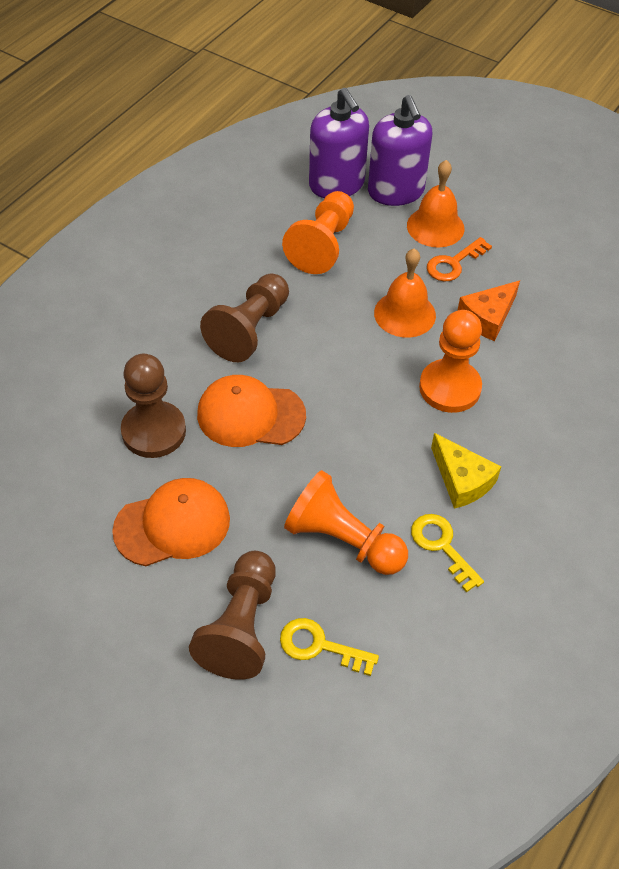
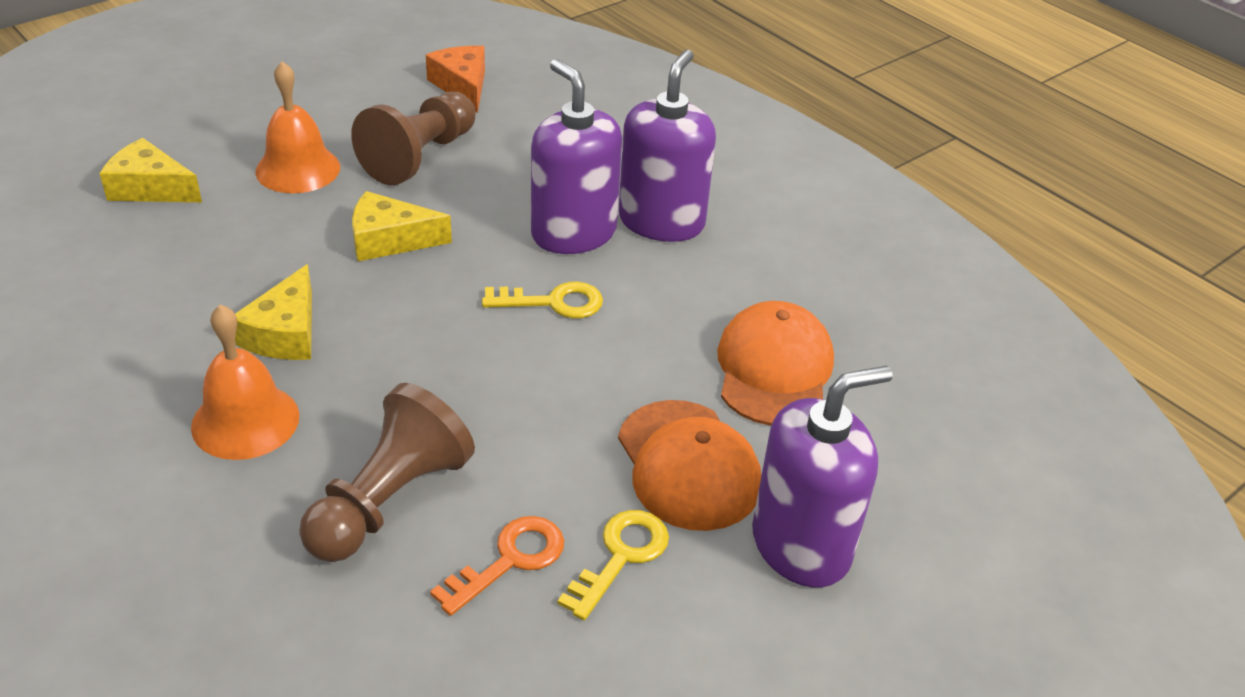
brown pawn: 3 -> 2
orange pawn: 3 -> 0
purple soap dispenser: 2 -> 3
yellow cheese: 1 -> 3

